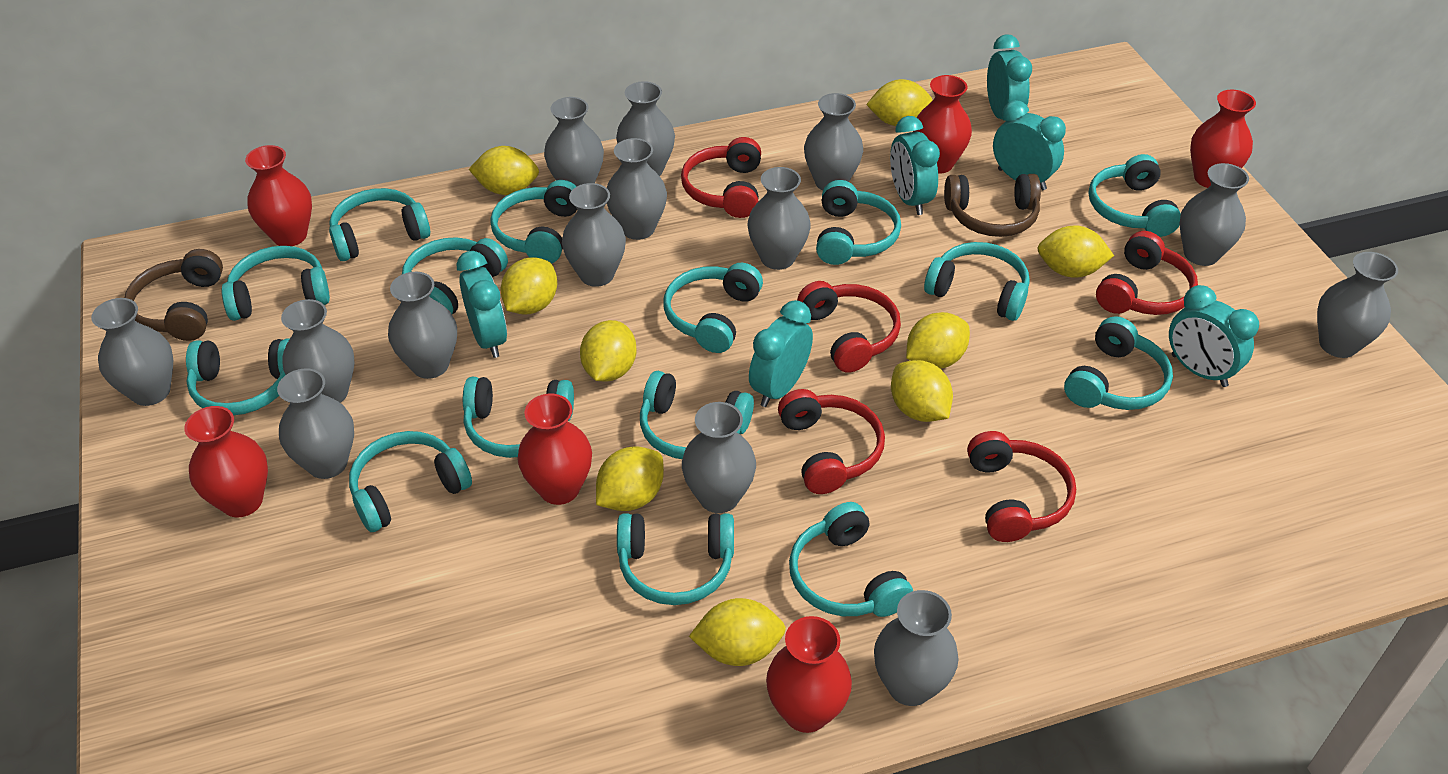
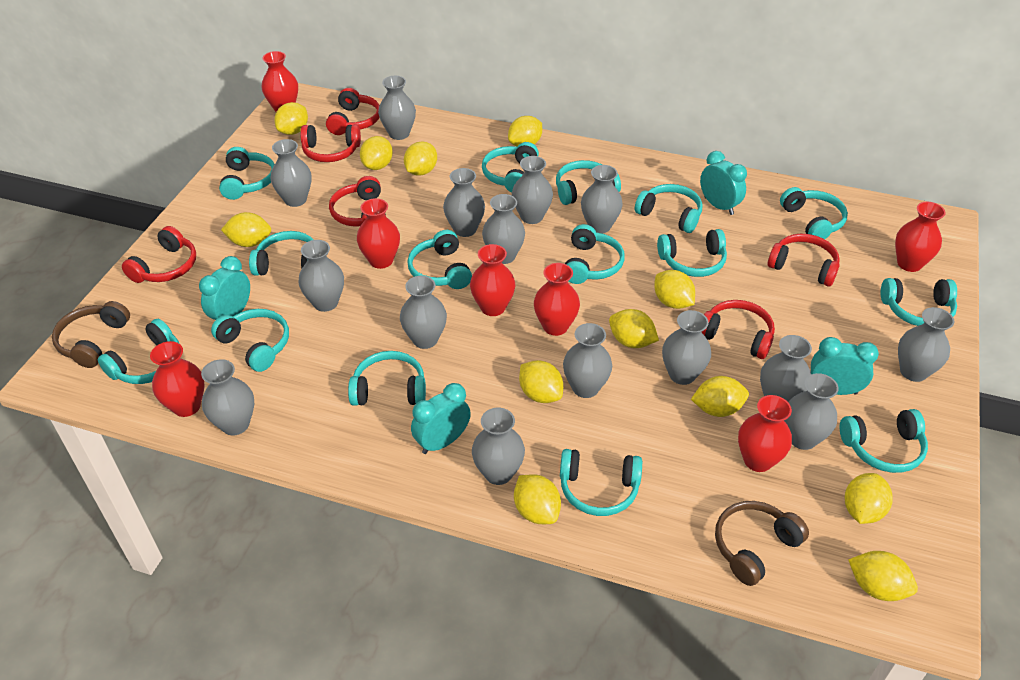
grey vase: 14 -> 15
red headphones: 5 -> 6
red vase: 6 -> 7
turquoise clock: 6 -> 4
yellow lemon: 9 -> 12

